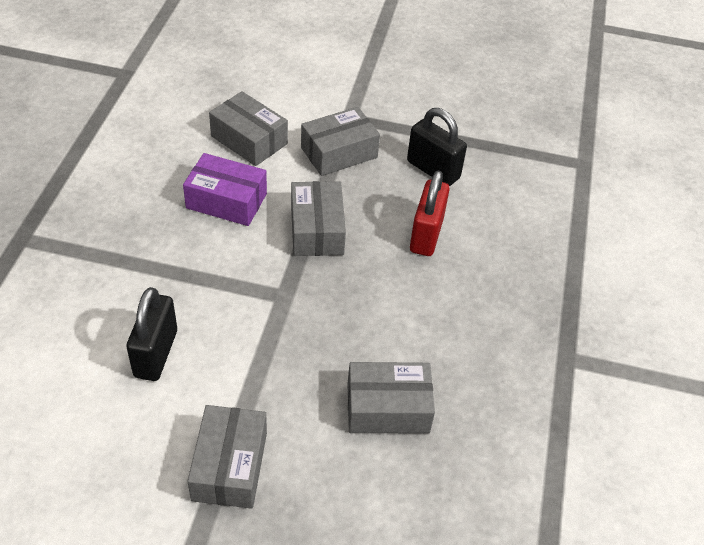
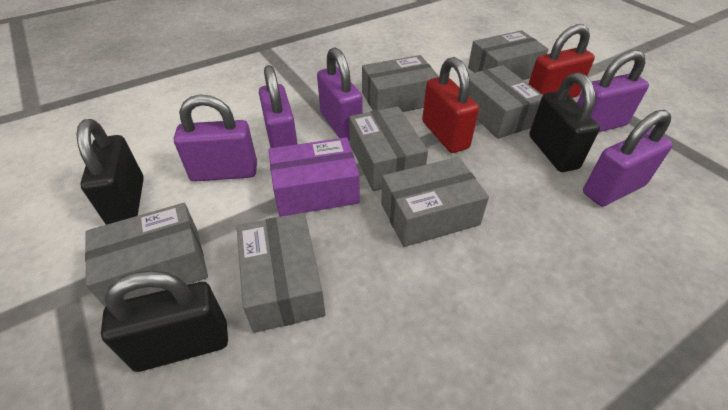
black padlock: 2 -> 3
grey box: 5 -> 7
purple padlock: 0 -> 5
red padlock: 1 -> 2

